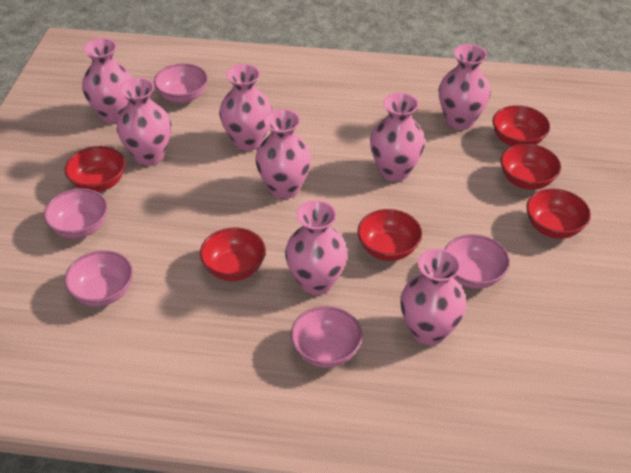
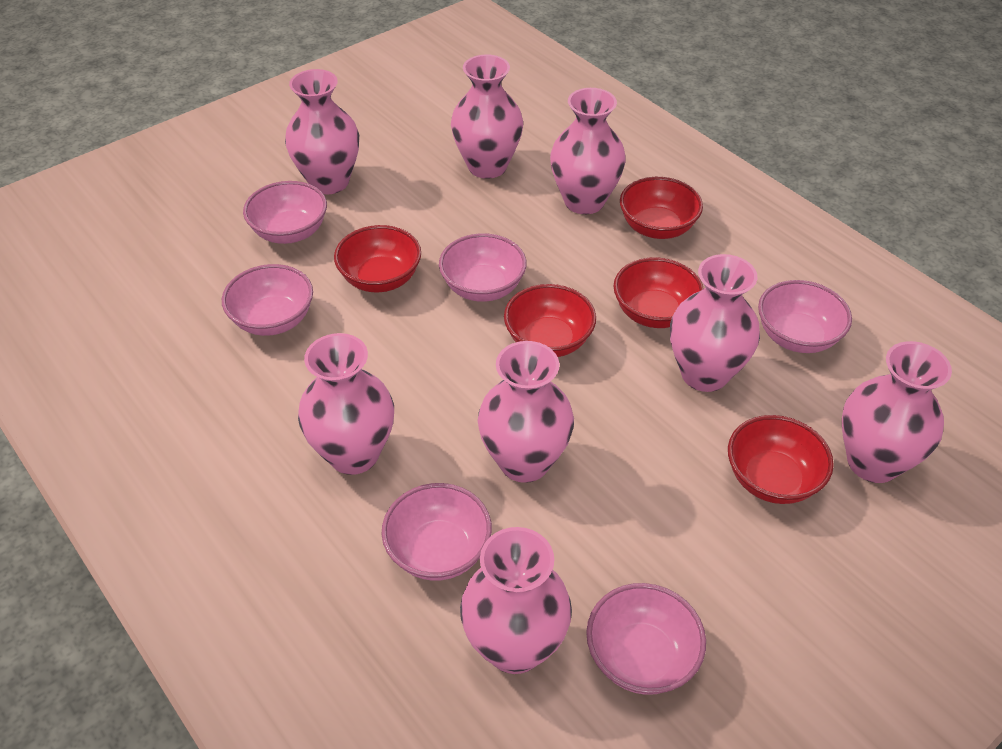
pink bowl: 5 -> 6
red bowl: 6 -> 5

